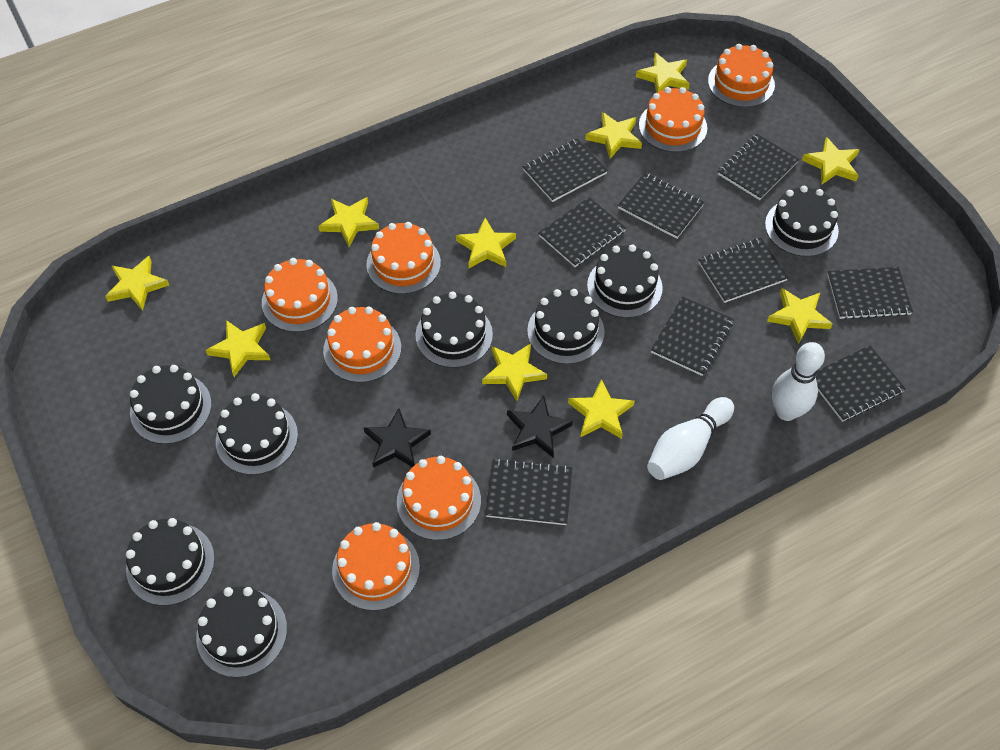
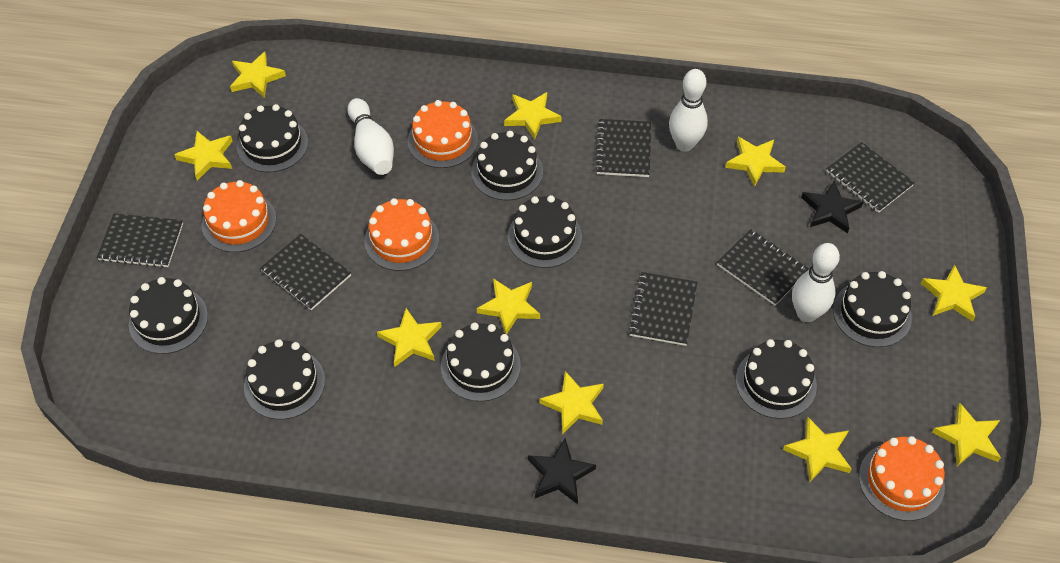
black notebook: 9 -> 6
orange cake: 7 -> 4
white bowling pin: 2 -> 3

